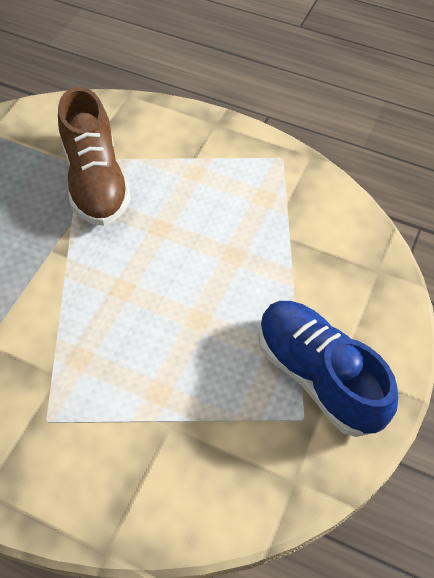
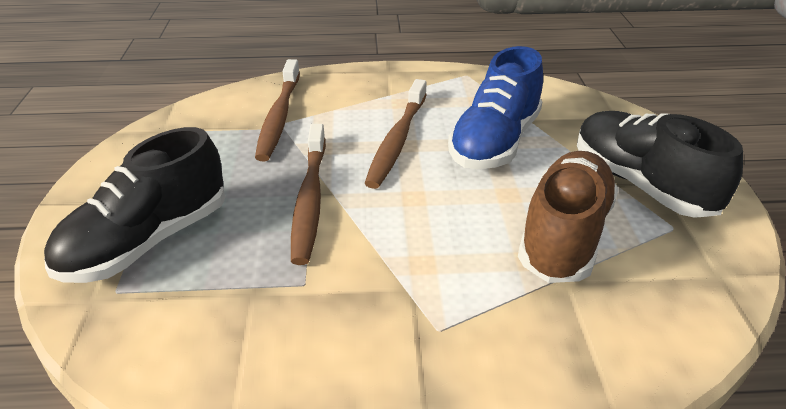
black shoe: 0 -> 2
brown toothbrush: 0 -> 3

